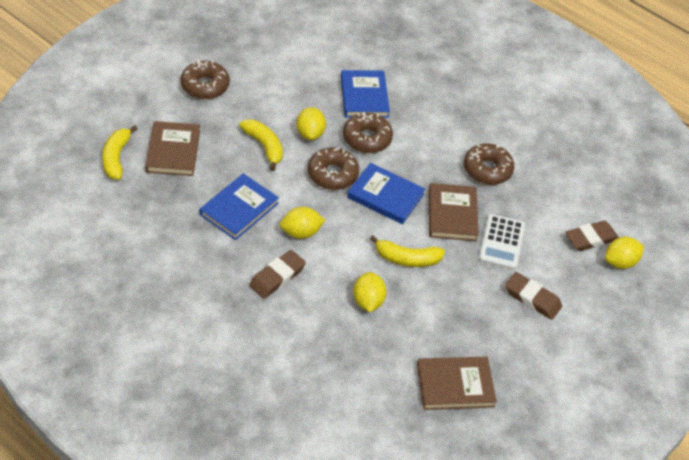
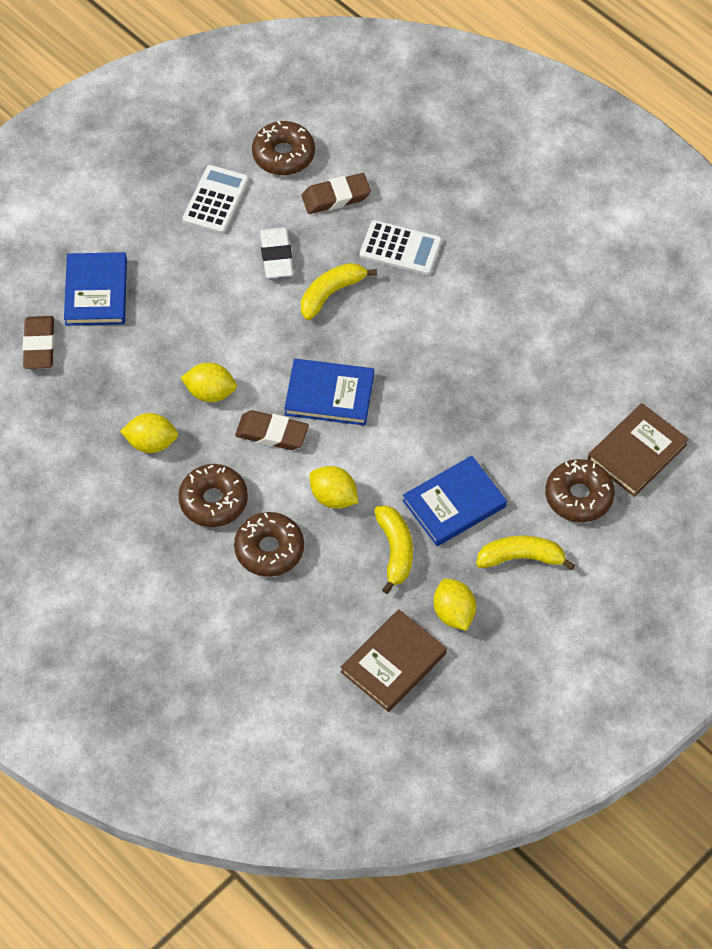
brown book: 3 -> 2
white calculator: 1 -> 2
white eraser: 0 -> 1

